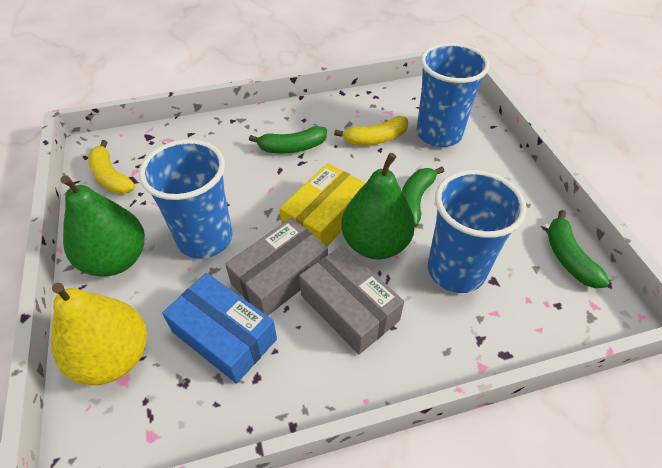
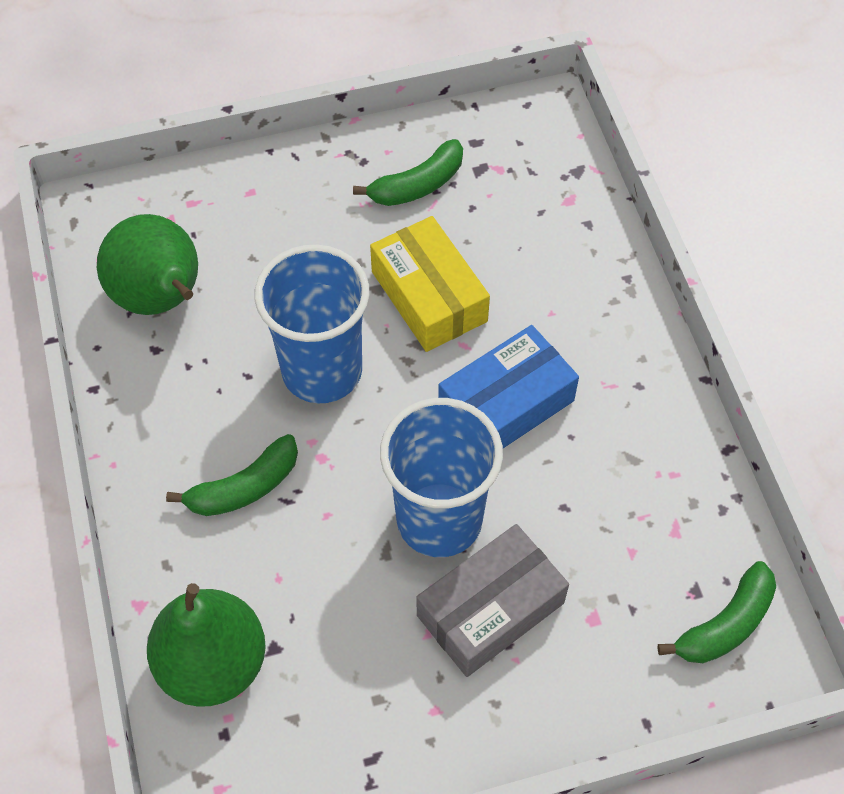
blue cup: 3 -> 2
grey box: 2 -> 1
yellow banana: 2 -> 0
yellow pear: 1 -> 0

